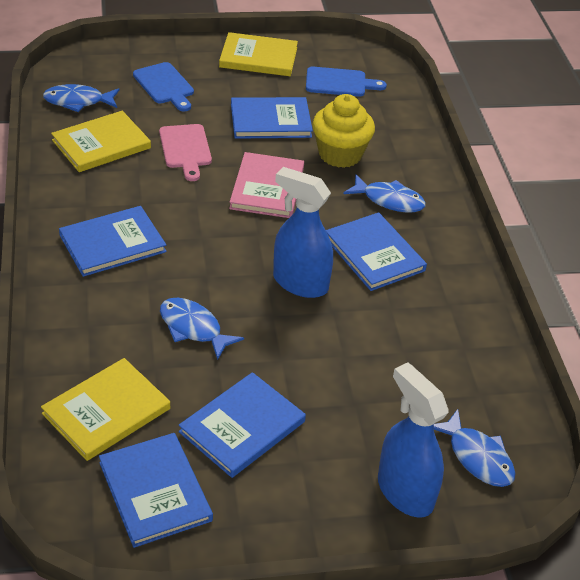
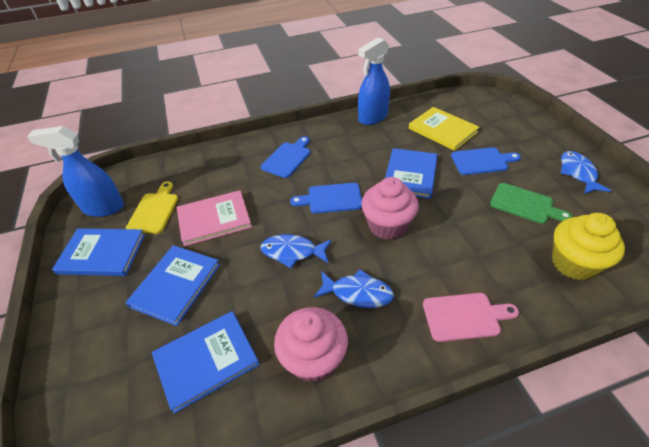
blue book: 5 -> 4
blue cutting board: 2 -> 3
blue fish: 4 -> 3
green cutting board: 0 -> 1
pink cupcake: 0 -> 2
yellow book: 3 -> 1
yellow cutting board: 0 -> 1

